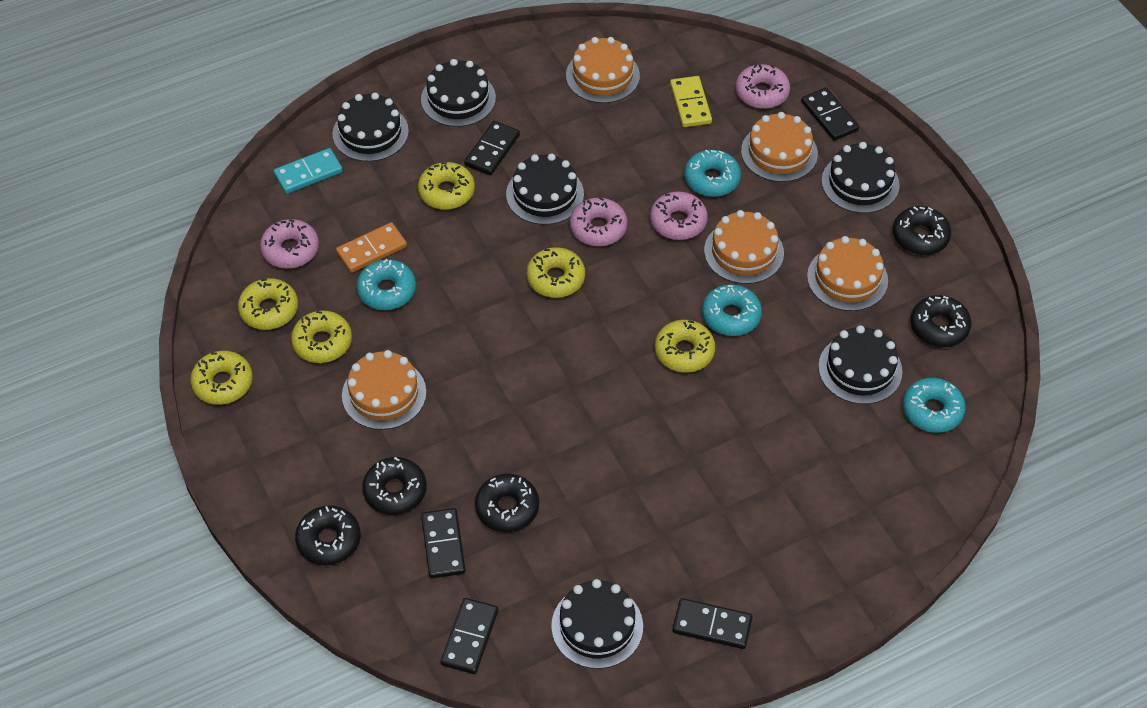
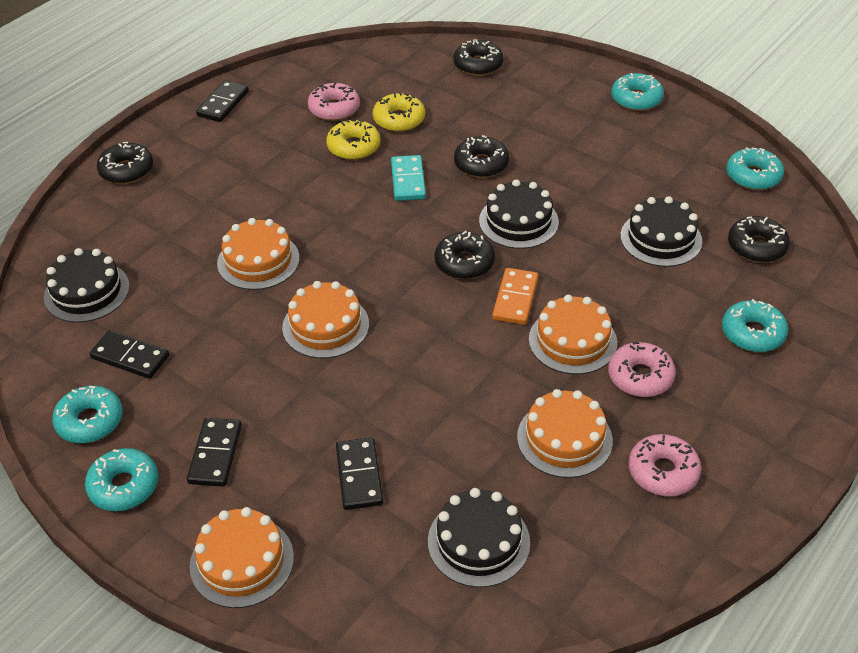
black cake: 6 -> 4
black domino: 5 -> 4
pink donut: 4 -> 3
turquoise donut: 4 -> 5
yellow domino: 1 -> 0
yellow donut: 6 -> 2

